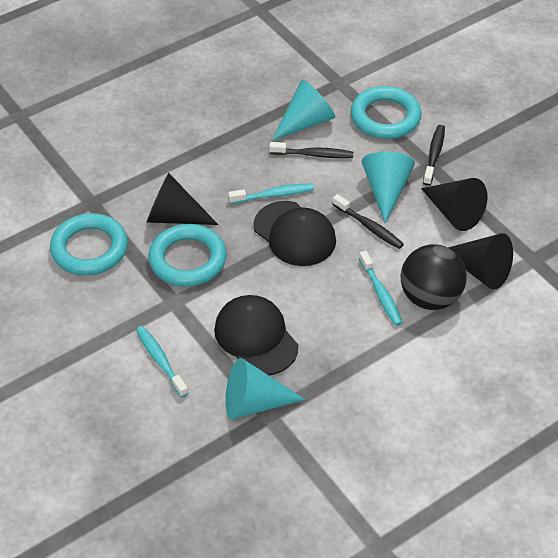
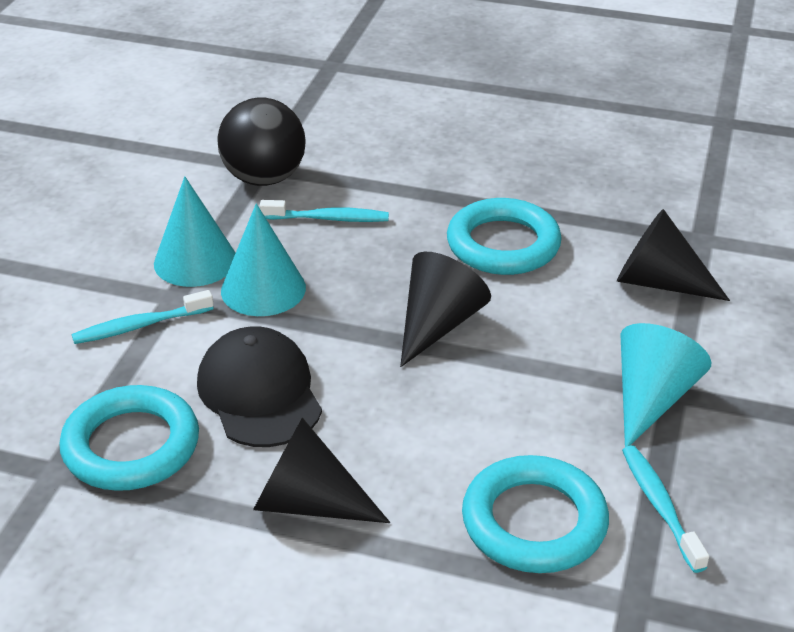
black cap: 2 -> 1
black toothbrush: 3 -> 0

